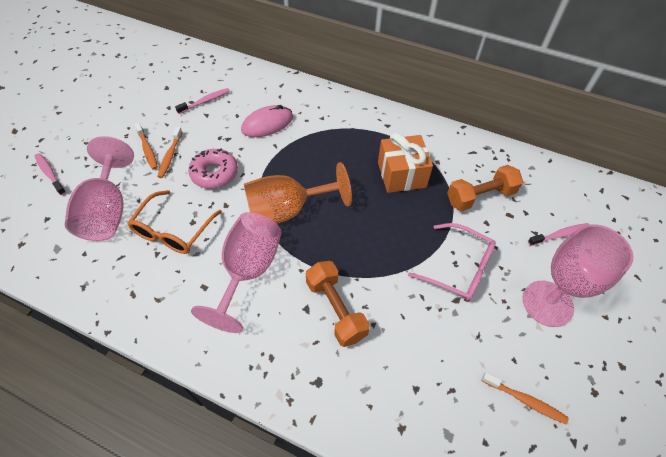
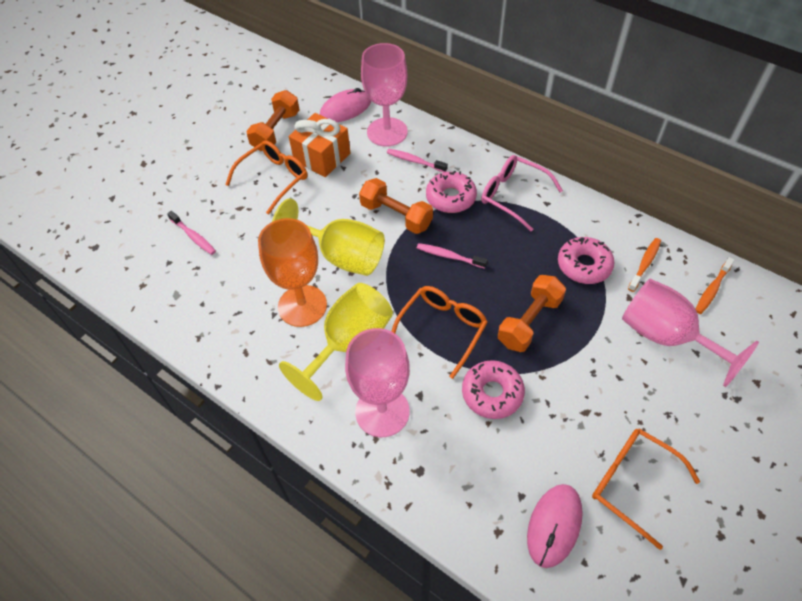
orange dumbbell: 2 -> 3
orange glasses: 1 -> 3
orange toothbrush: 3 -> 2
pink donut: 1 -> 3
pink mouse: 1 -> 2
yellow goblet: 0 -> 2

